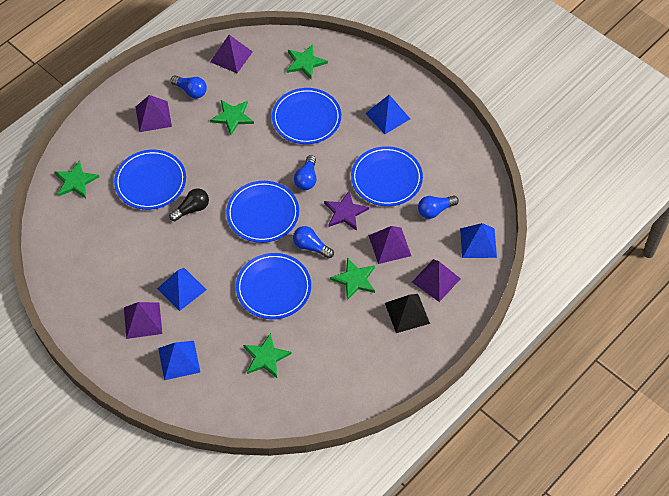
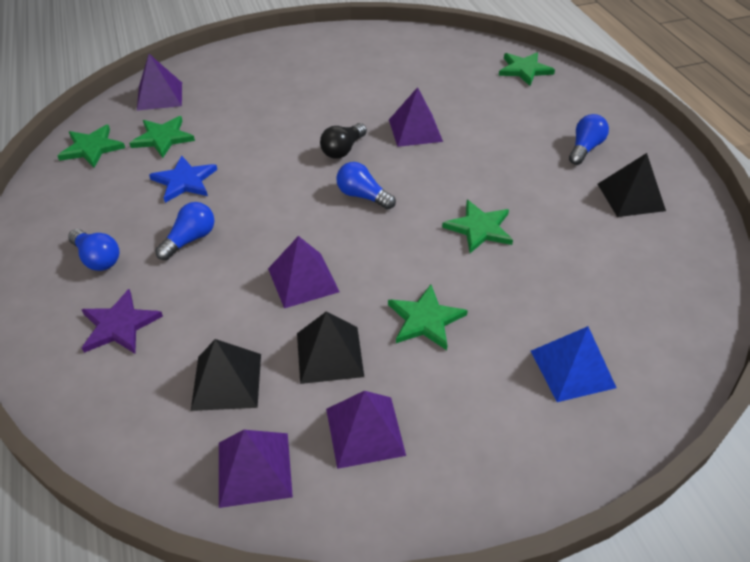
black pyramid: 1 -> 3
blue plate: 5 -> 0
blue pyramid: 4 -> 1
blue star: 0 -> 1

